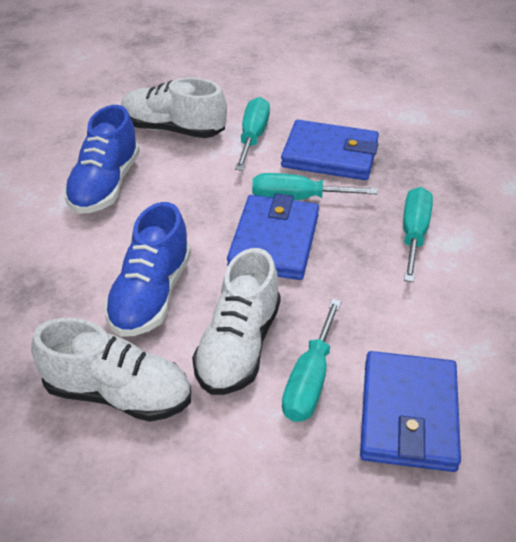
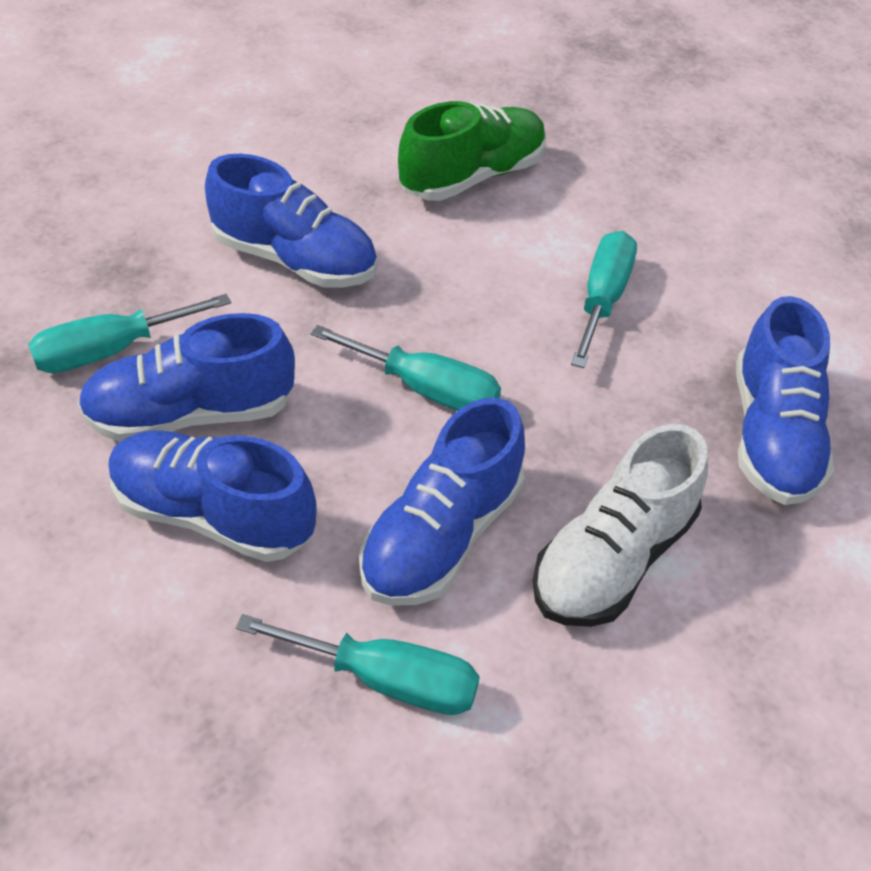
blue shoe: 2 -> 5
blue wallet: 3 -> 0
green shoe: 0 -> 1
white shoe: 3 -> 1

